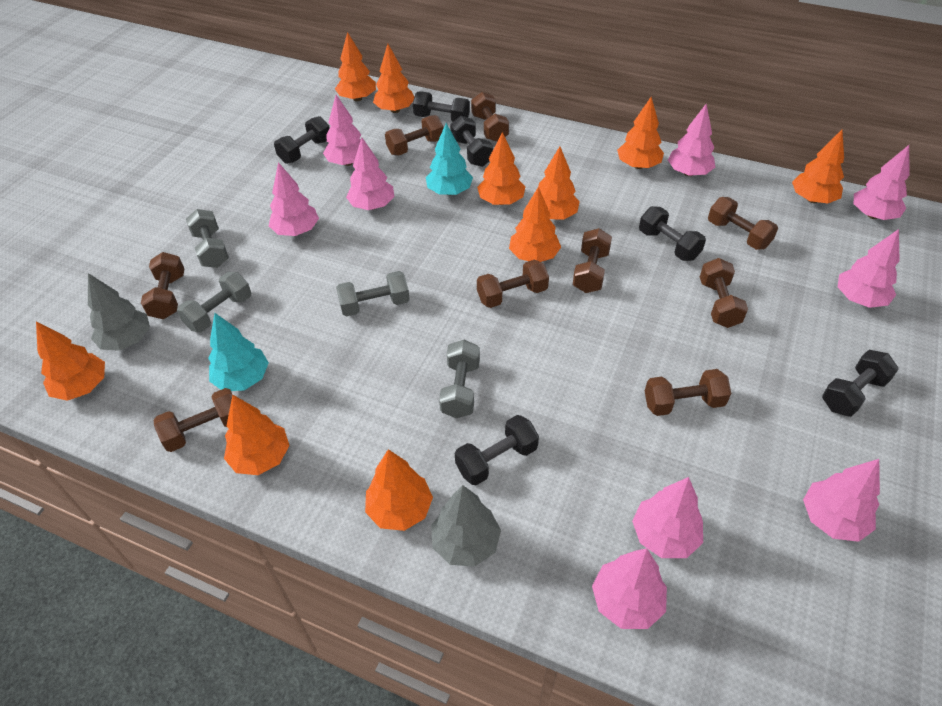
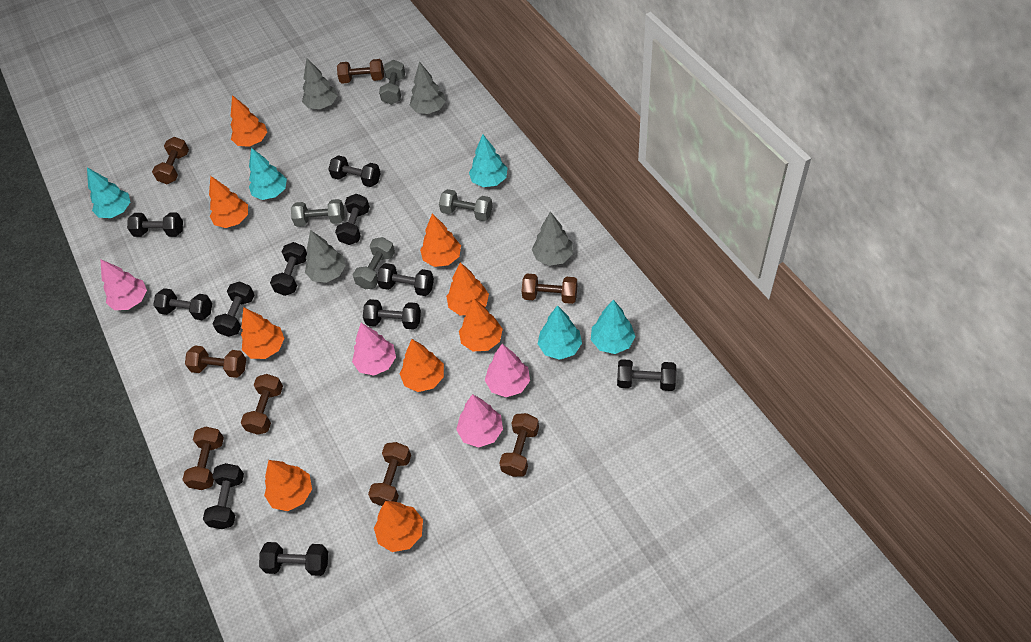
black dumbbell: 6 -> 11
brown dumbbell: 9 -> 8
grey tree: 2 -> 4
orange tree: 10 -> 9
pink tree: 9 -> 4
turquoise tree: 2 -> 5

